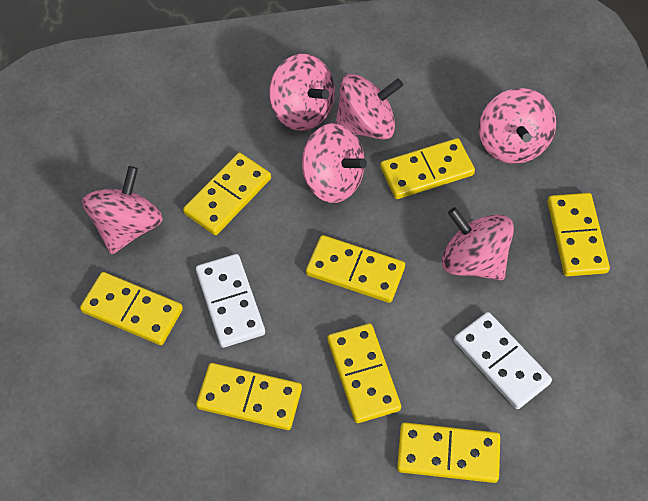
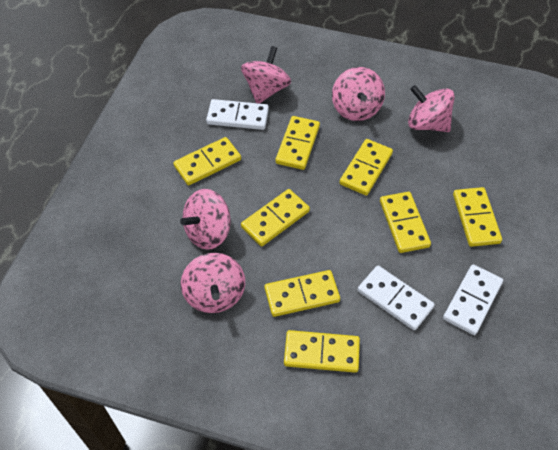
pink spinning top: 6 -> 5
white domino: 2 -> 3

